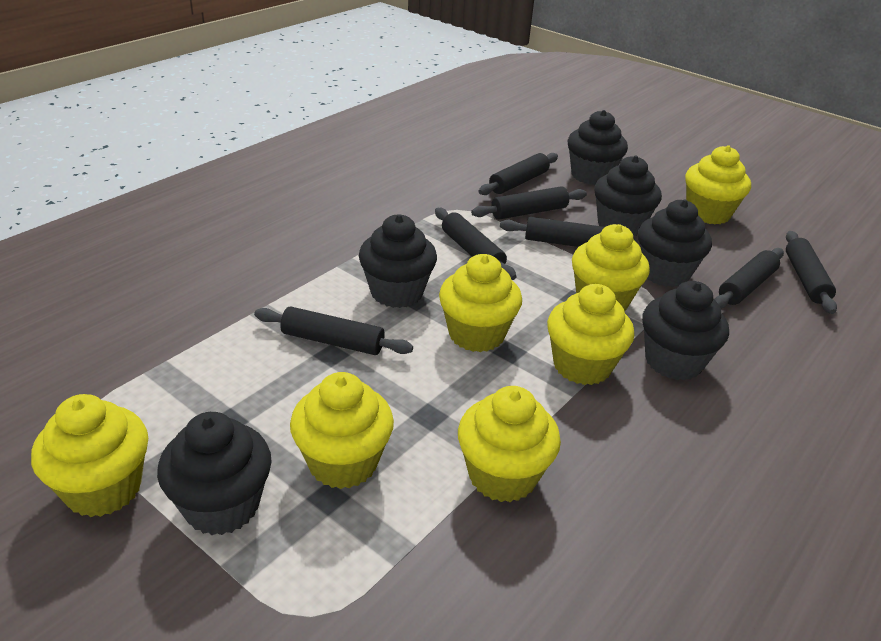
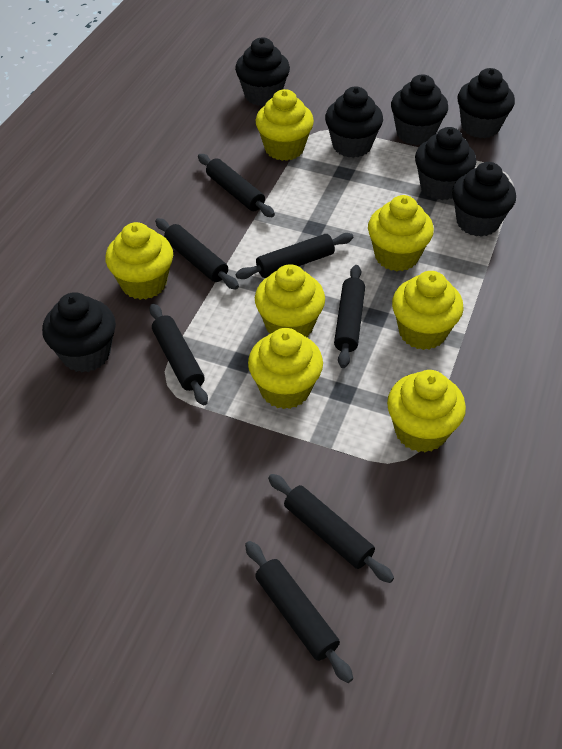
black cupcake: 6 -> 7

